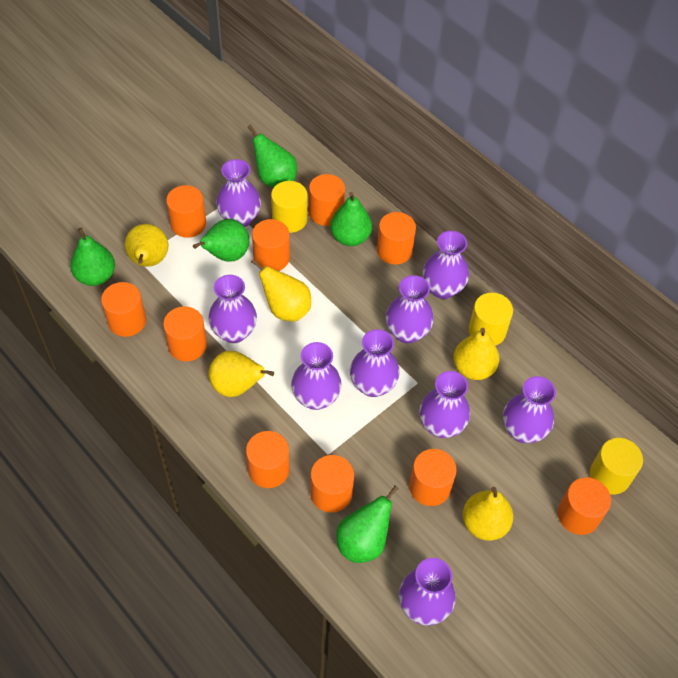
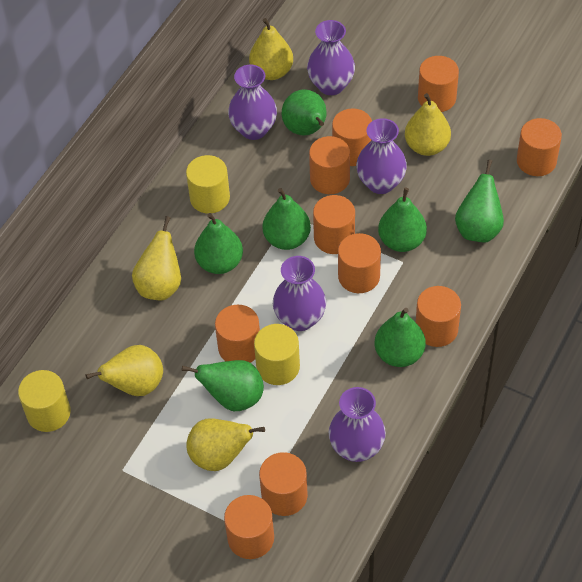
green pear: 5 -> 7
purple vase: 9 -> 5

